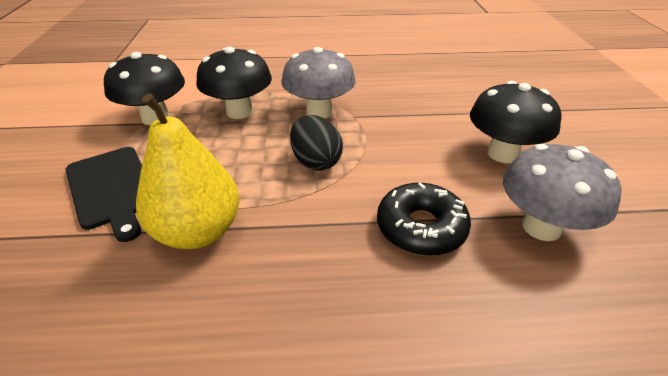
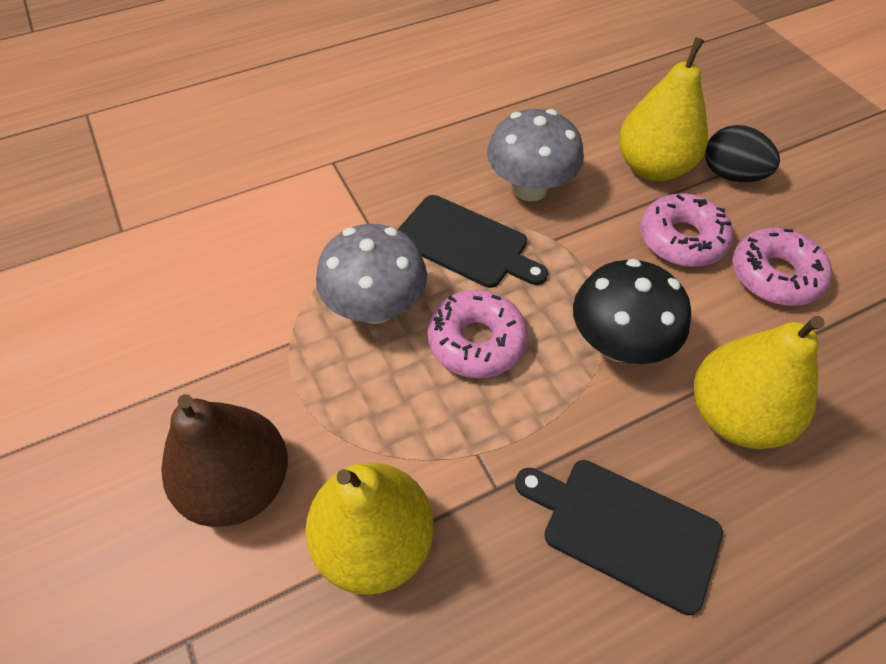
black cutting board: 1 -> 2
black donut: 1 -> 0
black mushroom: 3 -> 1
brown pear: 0 -> 1
pink donut: 0 -> 3
yellow pear: 1 -> 3

